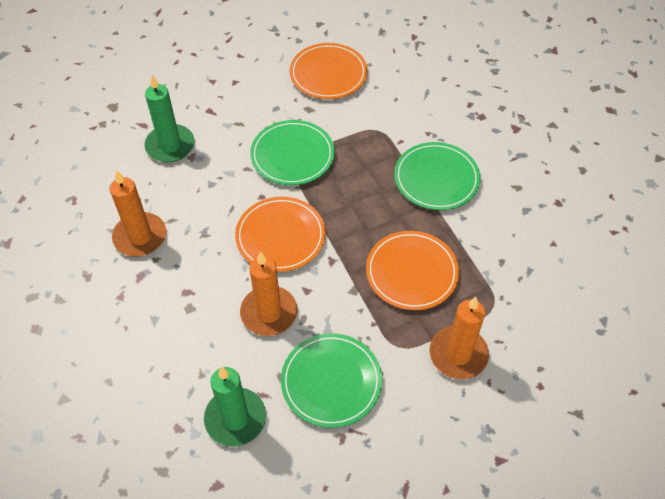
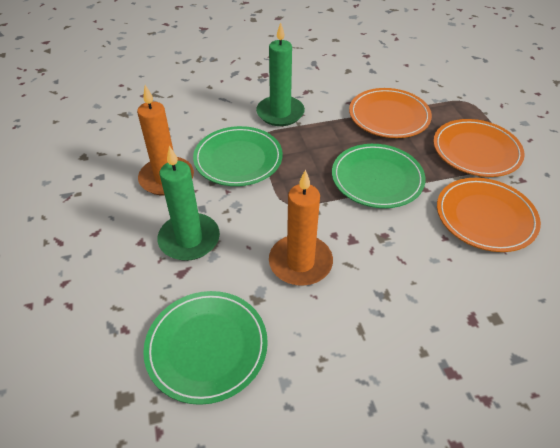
orange candle: 3 -> 2

